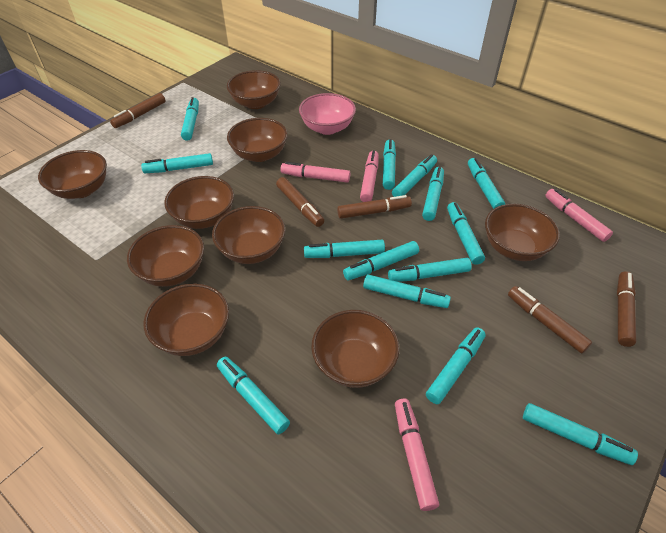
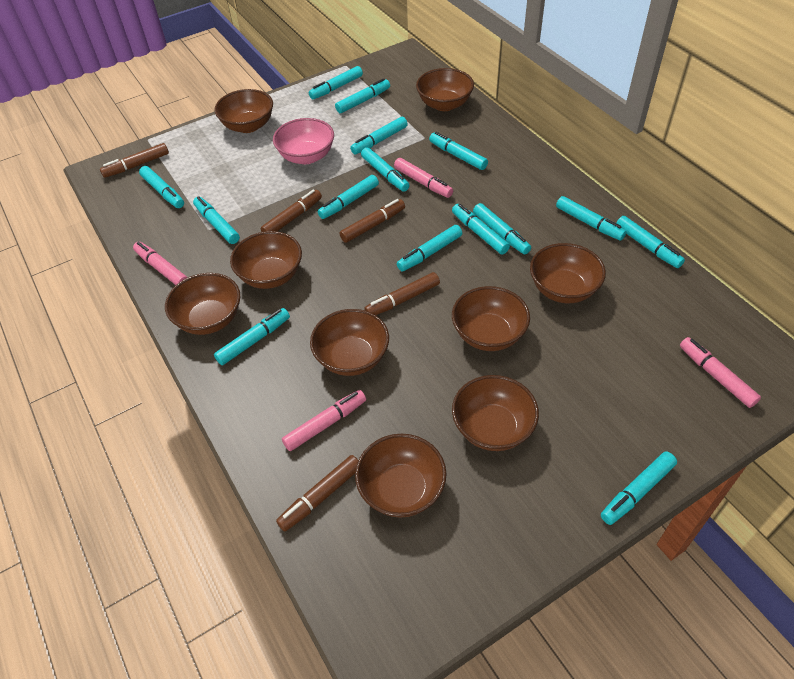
turquoise marker: 14 -> 15

